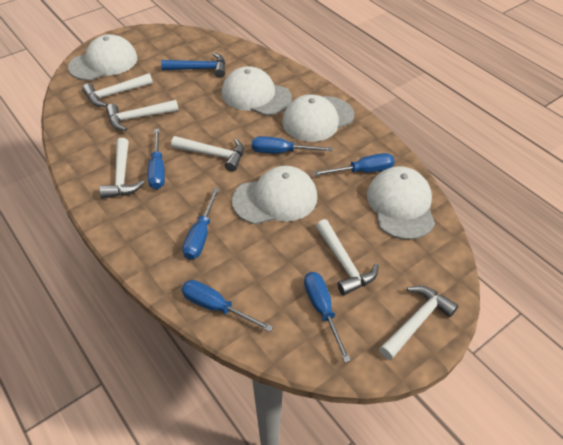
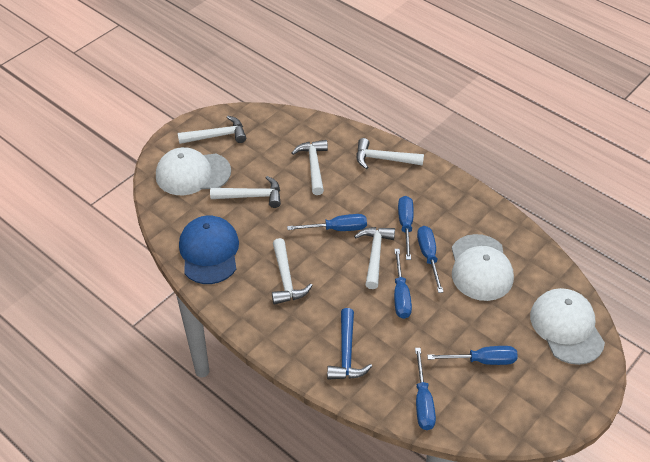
blue cap: 0 -> 1
white cap: 5 -> 3

